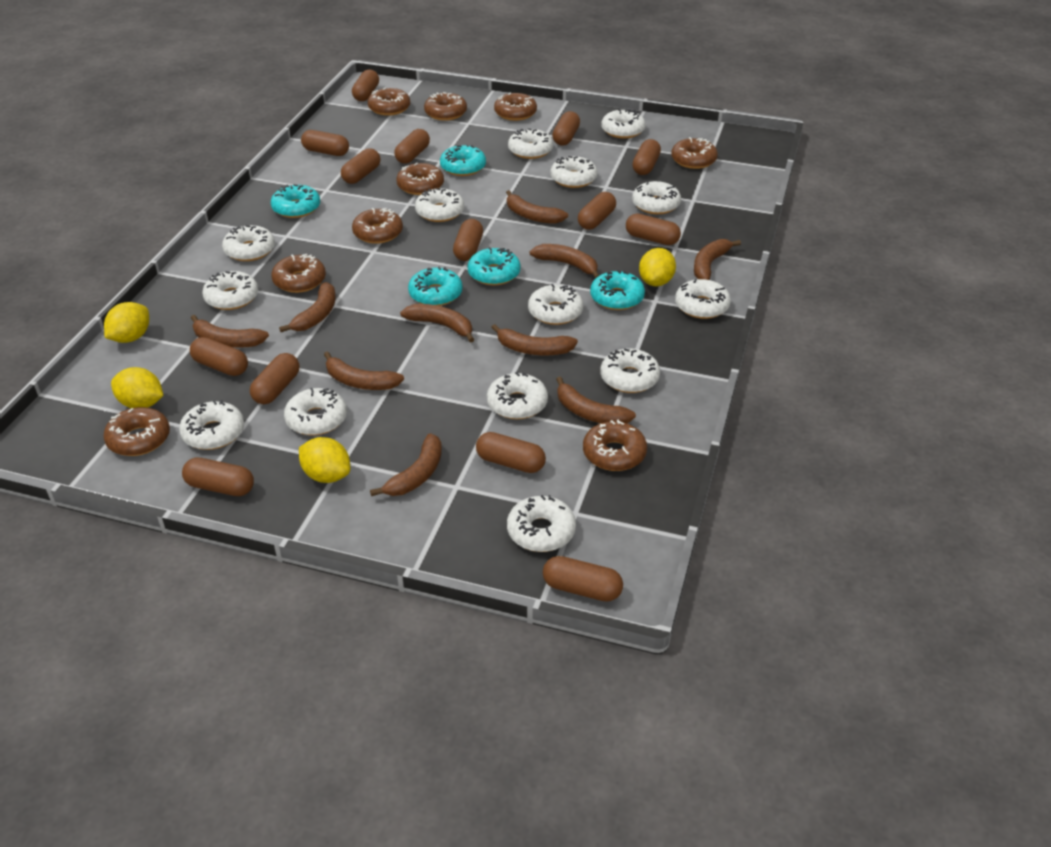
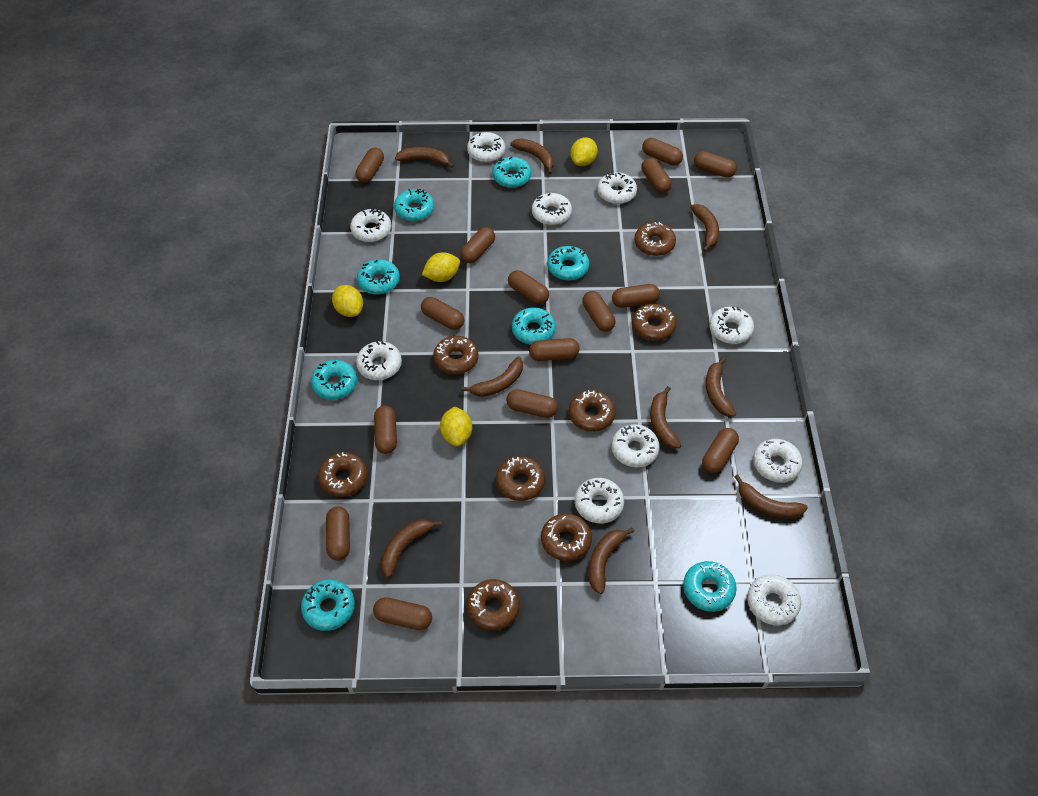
brown banana: 10 -> 9
brown capsule: 14 -> 15
brown donut: 9 -> 8
turquoise donut: 5 -> 8
white donut: 14 -> 10

